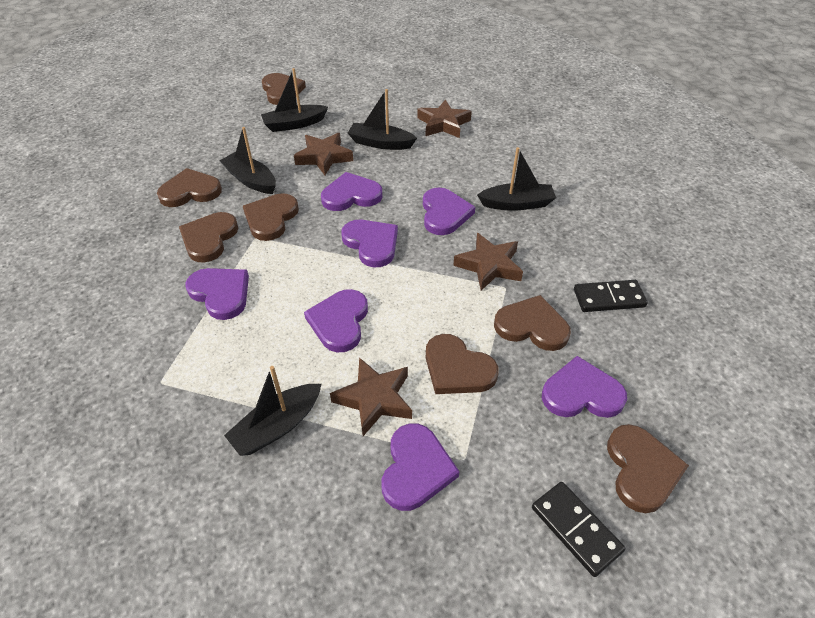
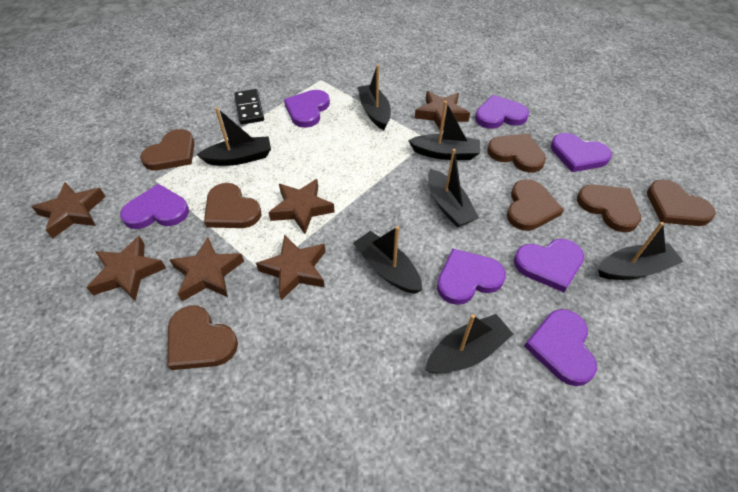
black boat: 5 -> 7
black domino: 2 -> 1
brown star: 4 -> 6

